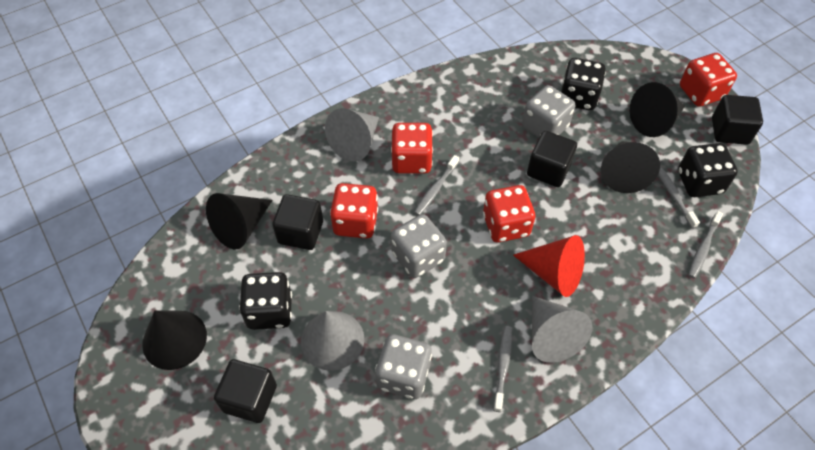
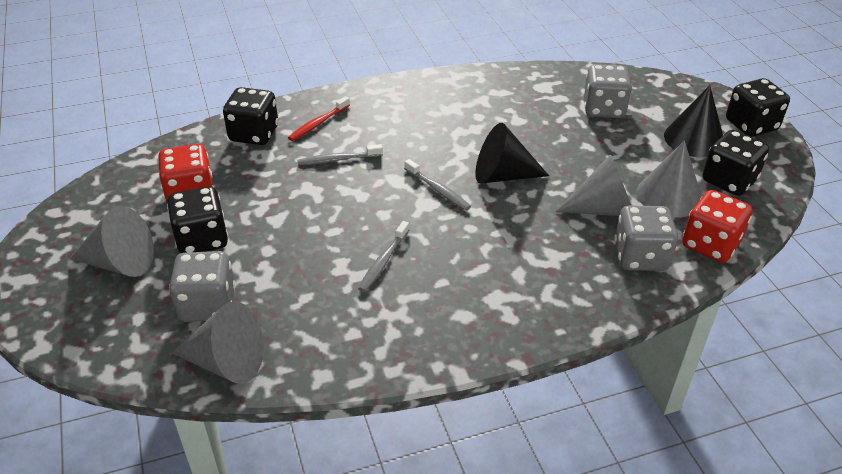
black cone: 4 -> 2
black cube: 4 -> 0
black dice: 3 -> 4
grey cone: 3 -> 4
grey toothbrush: 4 -> 3
red cone: 1 -> 0
red dice: 4 -> 2
red toothbrush: 0 -> 1

